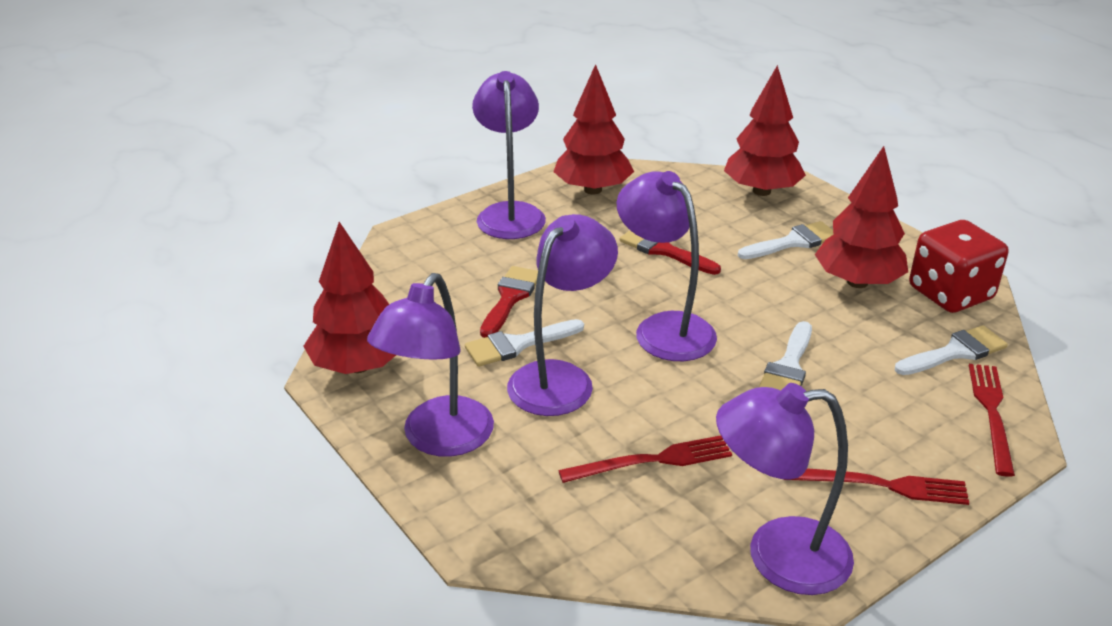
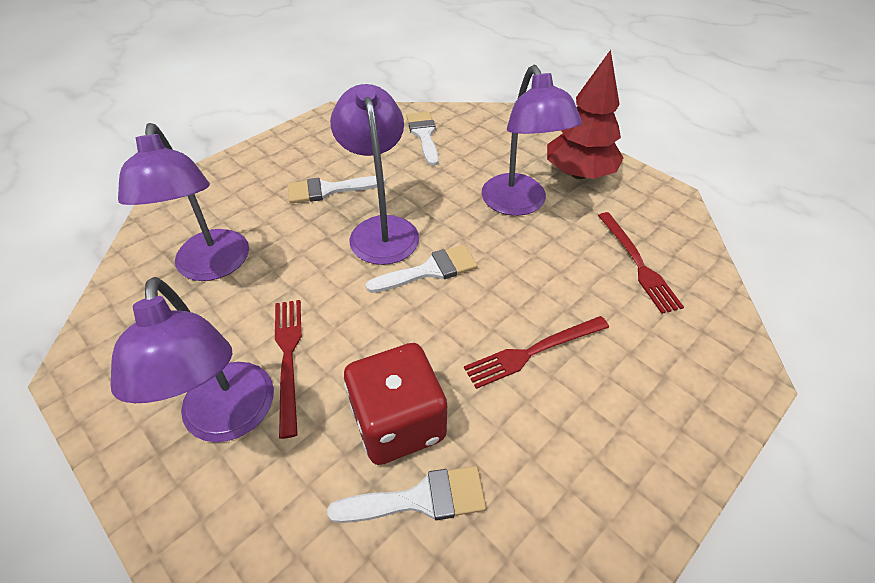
purple lamp: 5 -> 4
red brush: 2 -> 0
red tree: 4 -> 1

